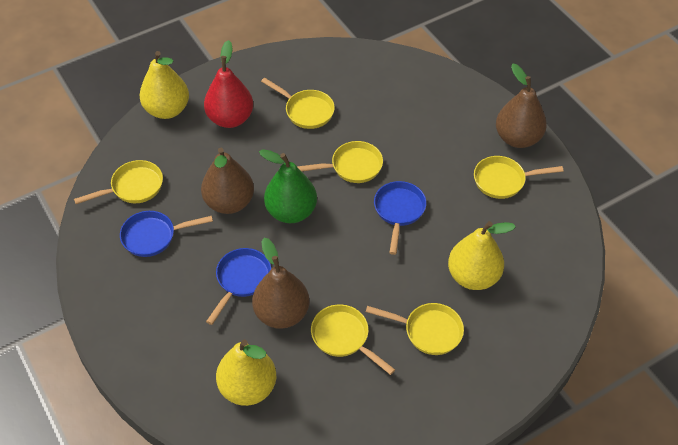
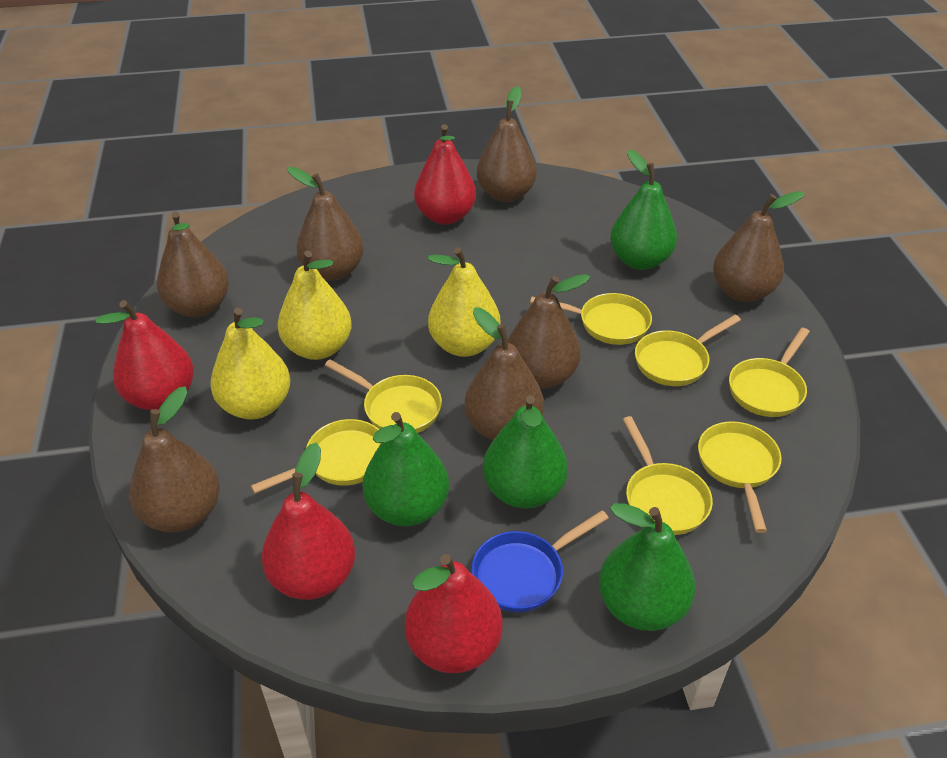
blue pan: 3 -> 1
brown pear: 3 -> 7
green pear: 1 -> 4
red pear: 1 -> 4
yellow pan: 6 -> 7

